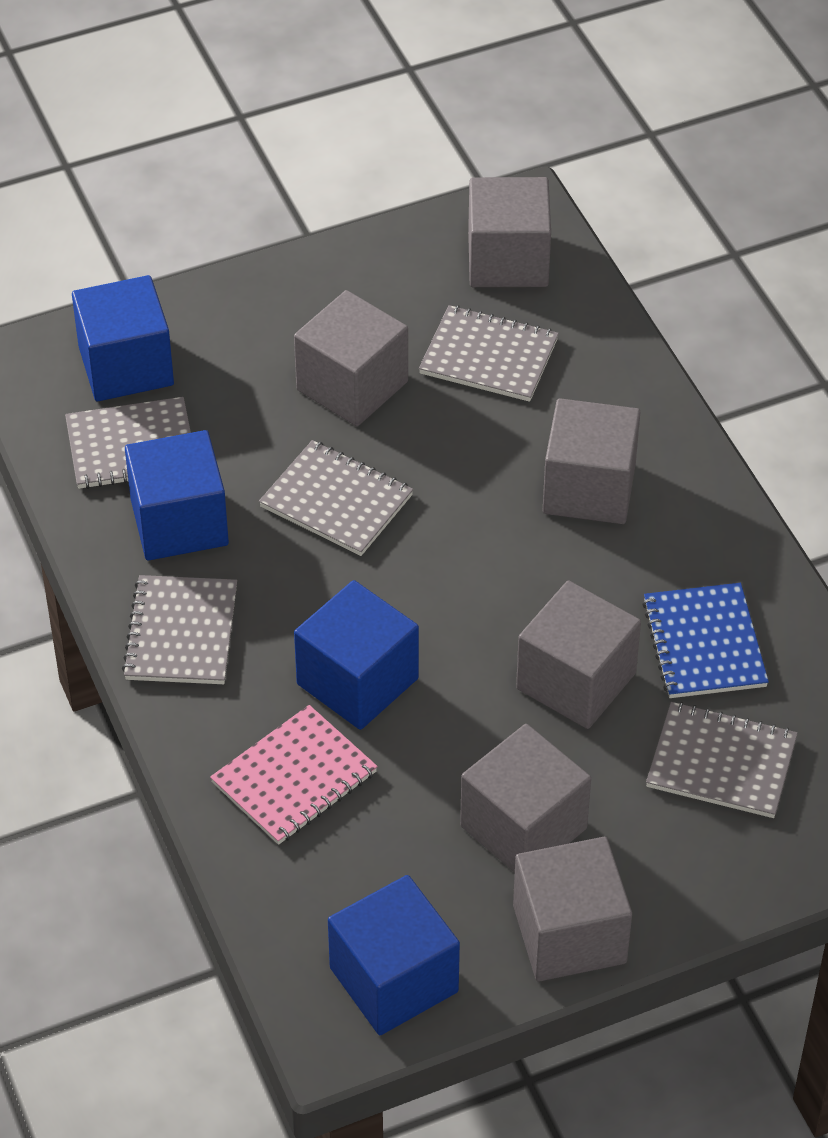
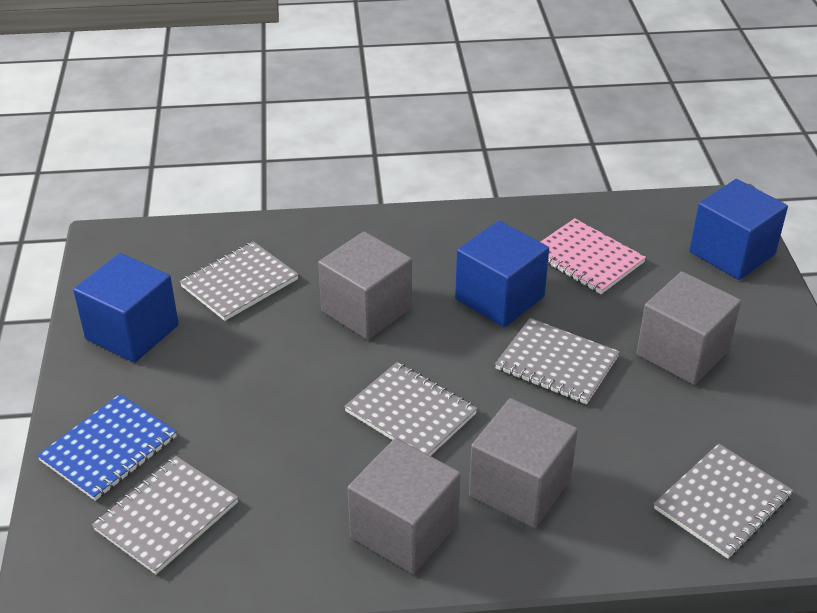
blue cube: 4 -> 3
grey cube: 6 -> 4

